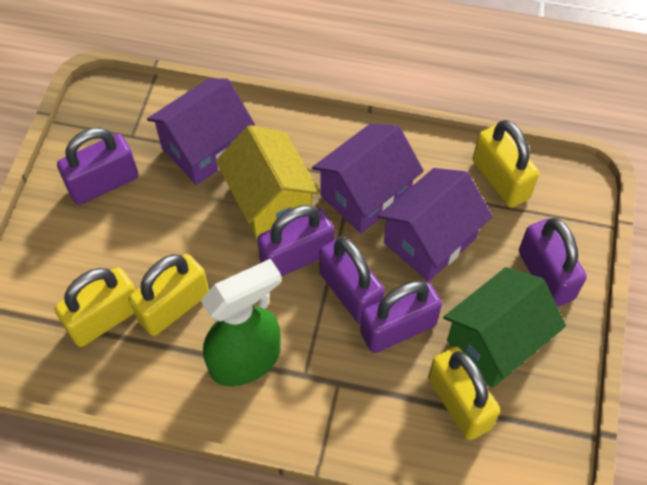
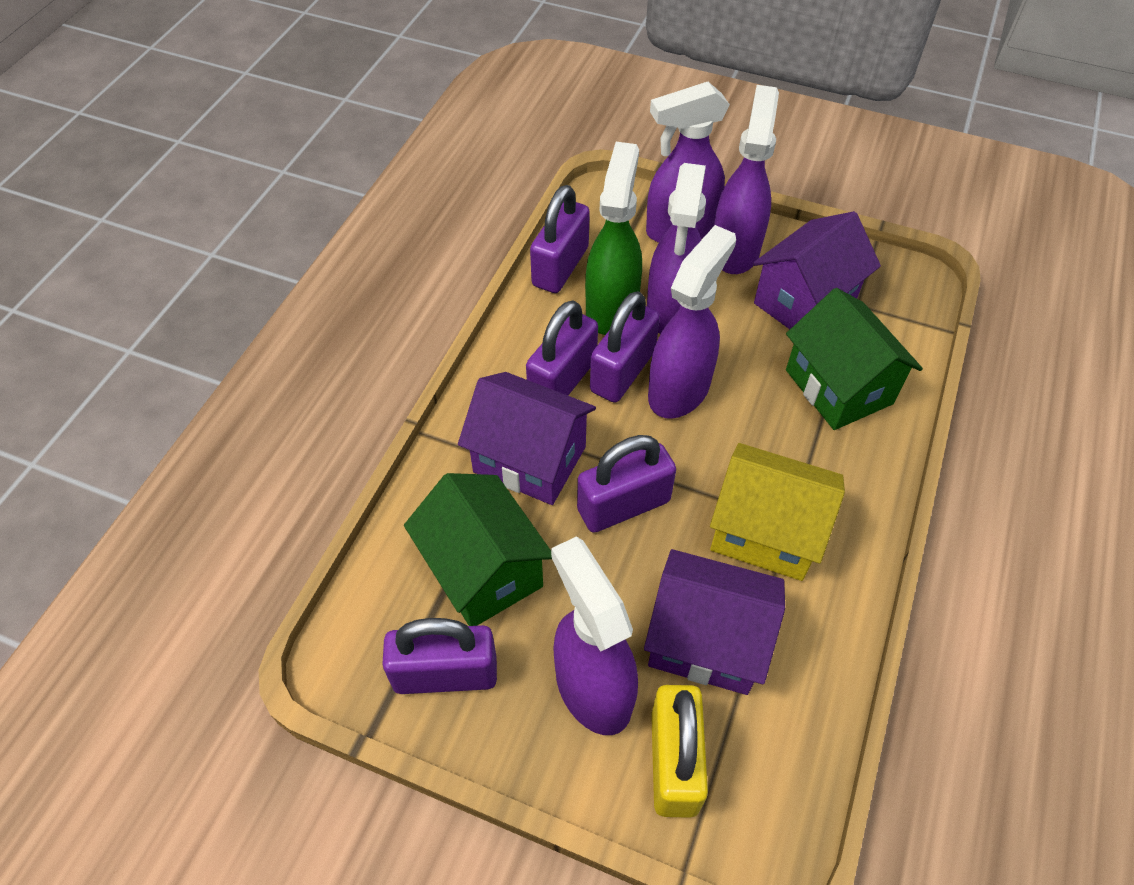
green house: 1 -> 2
purple spray bottle: 0 -> 5
yellow padlock: 4 -> 1

